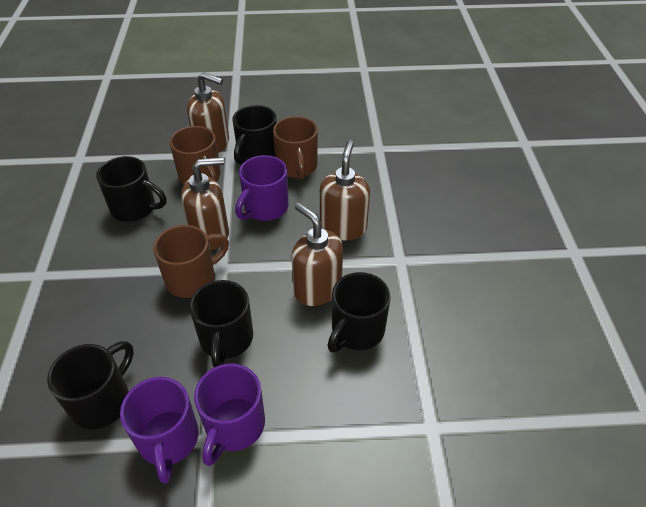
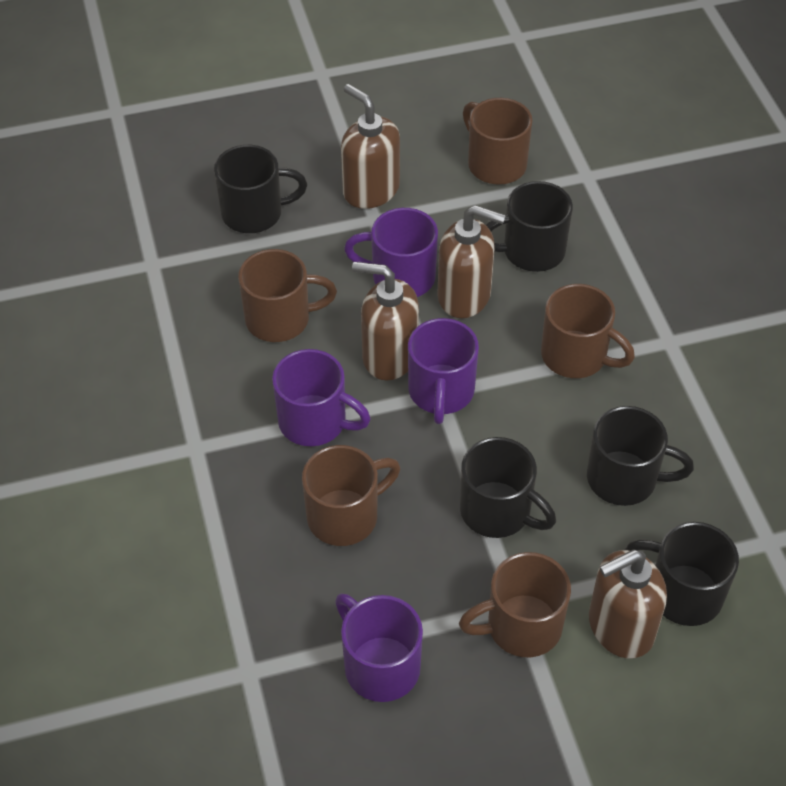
brown mug: 3 -> 5
purple mug: 3 -> 4

